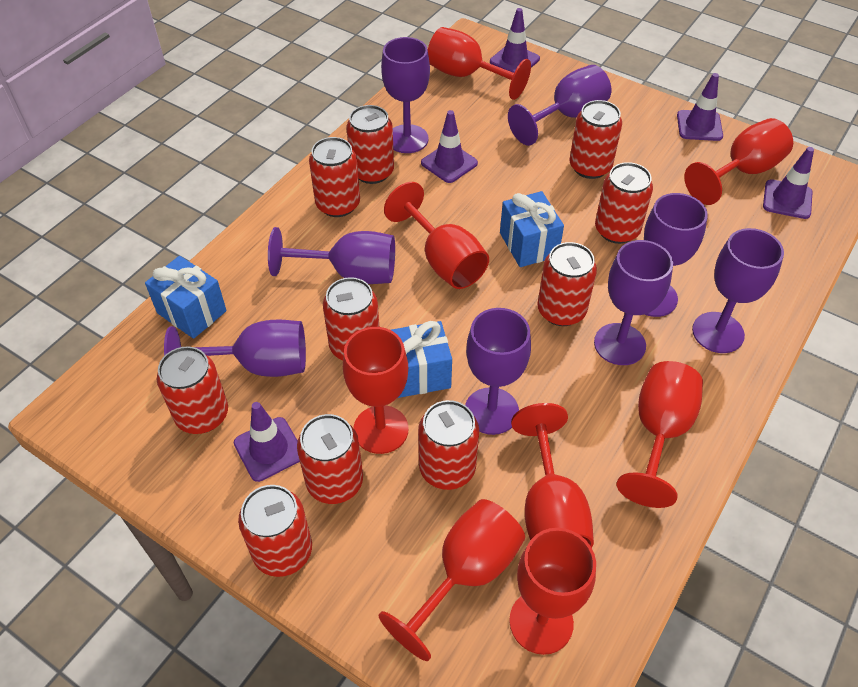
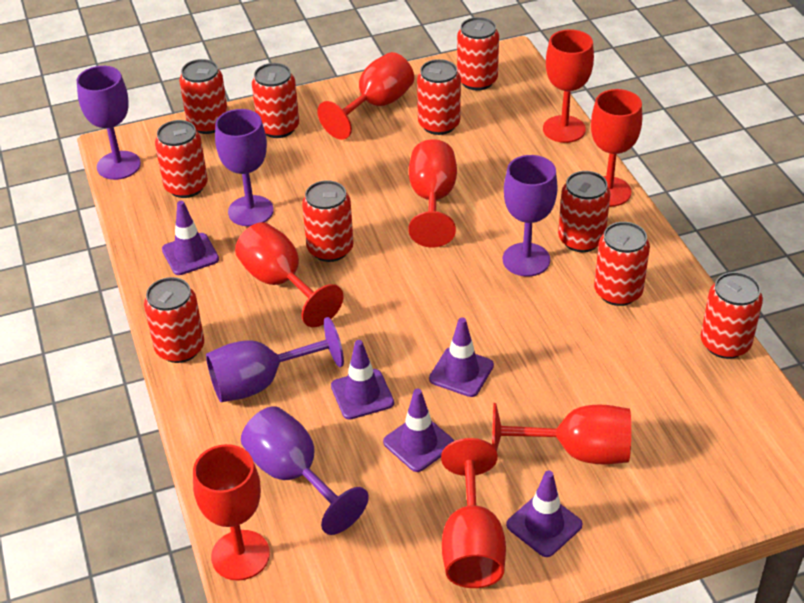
blue gift: 3 -> 0
purple goblet: 8 -> 5

